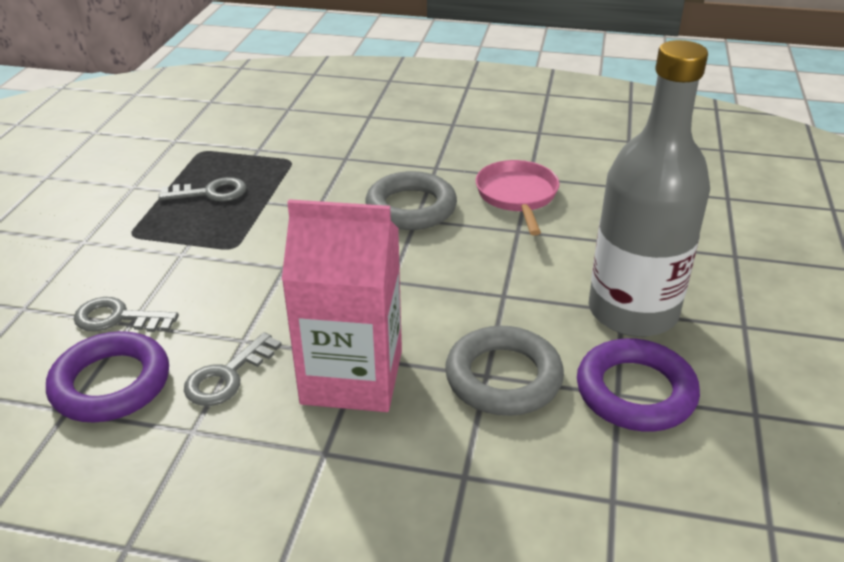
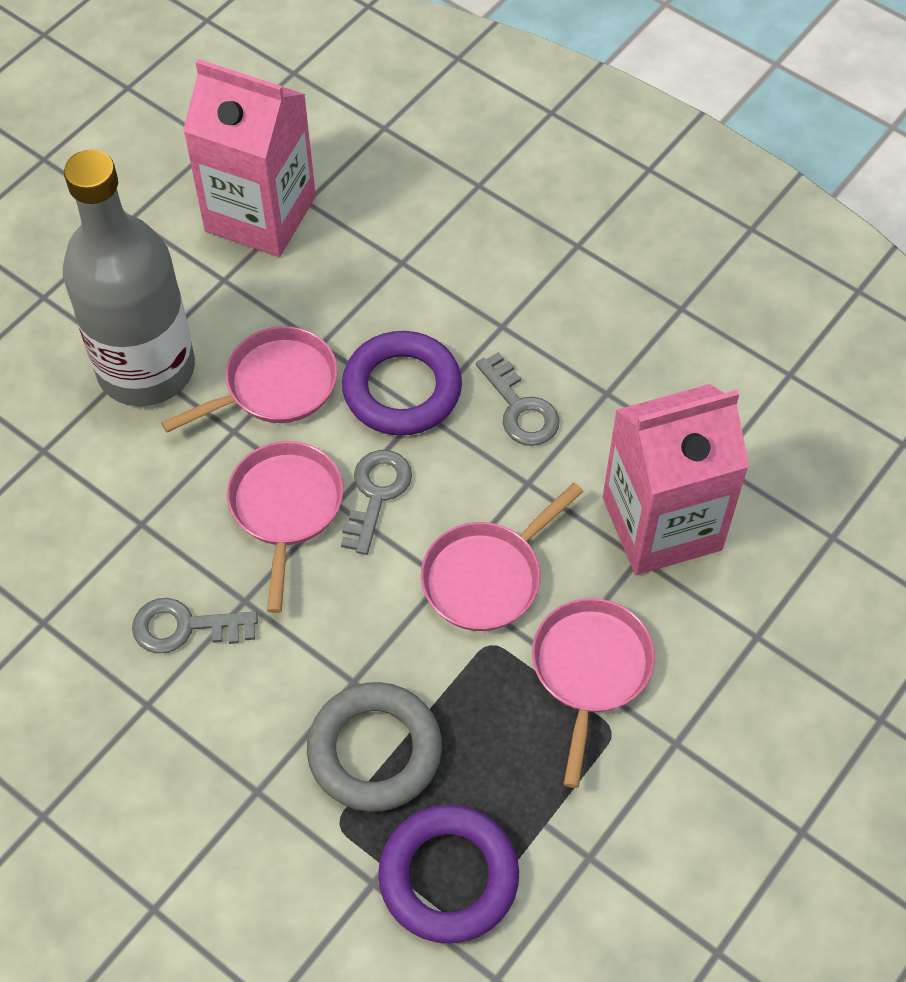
grey ring: 2 -> 1
pink carton: 1 -> 2
pink pan: 1 -> 4

